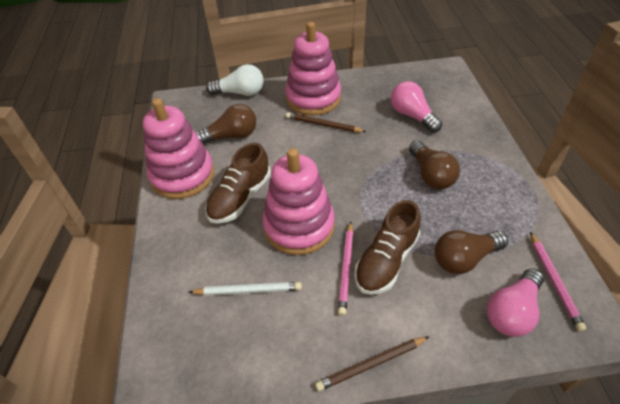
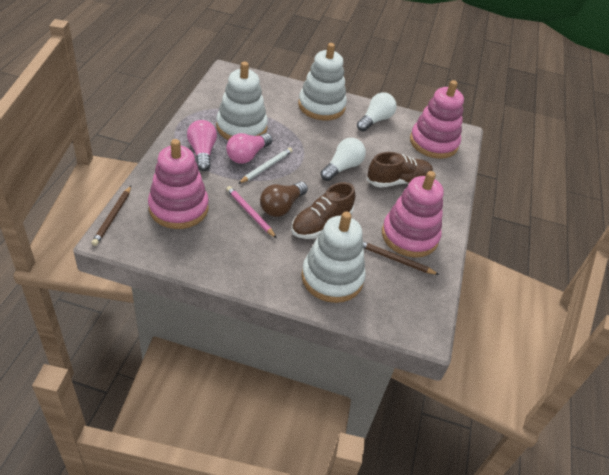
brown light bulb: 3 -> 1
pink pencil: 2 -> 1
white light bulb: 1 -> 2
white stacking toy: 0 -> 3

